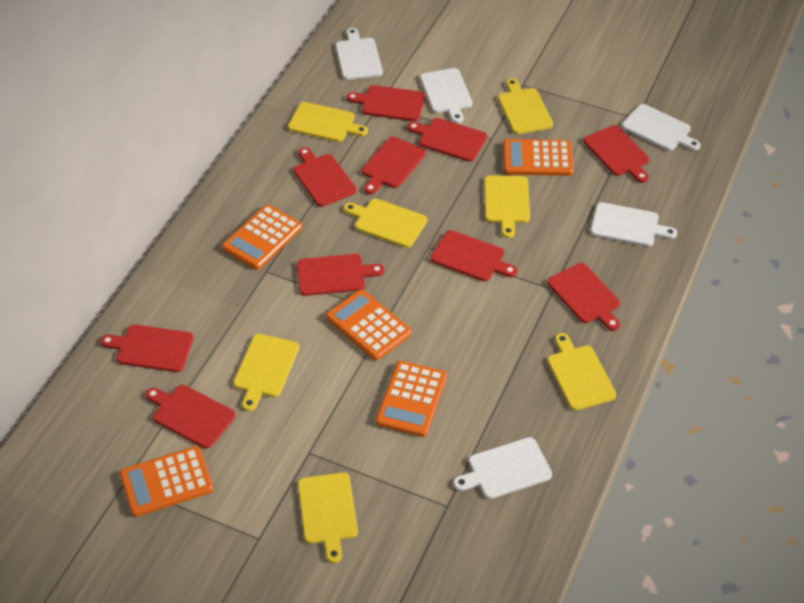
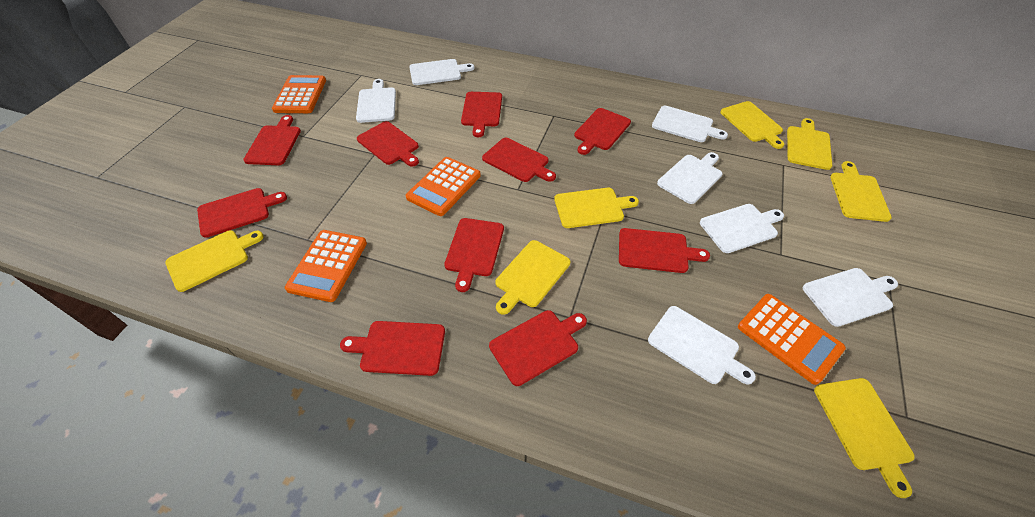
orange calculator: 5 -> 4
white cutting board: 5 -> 7

